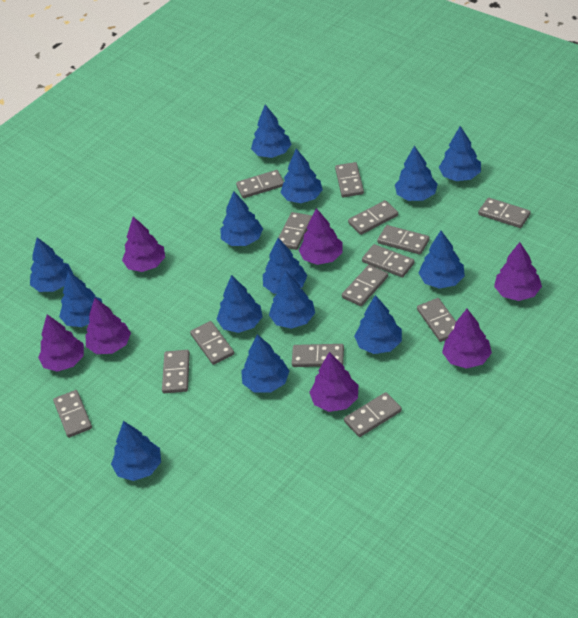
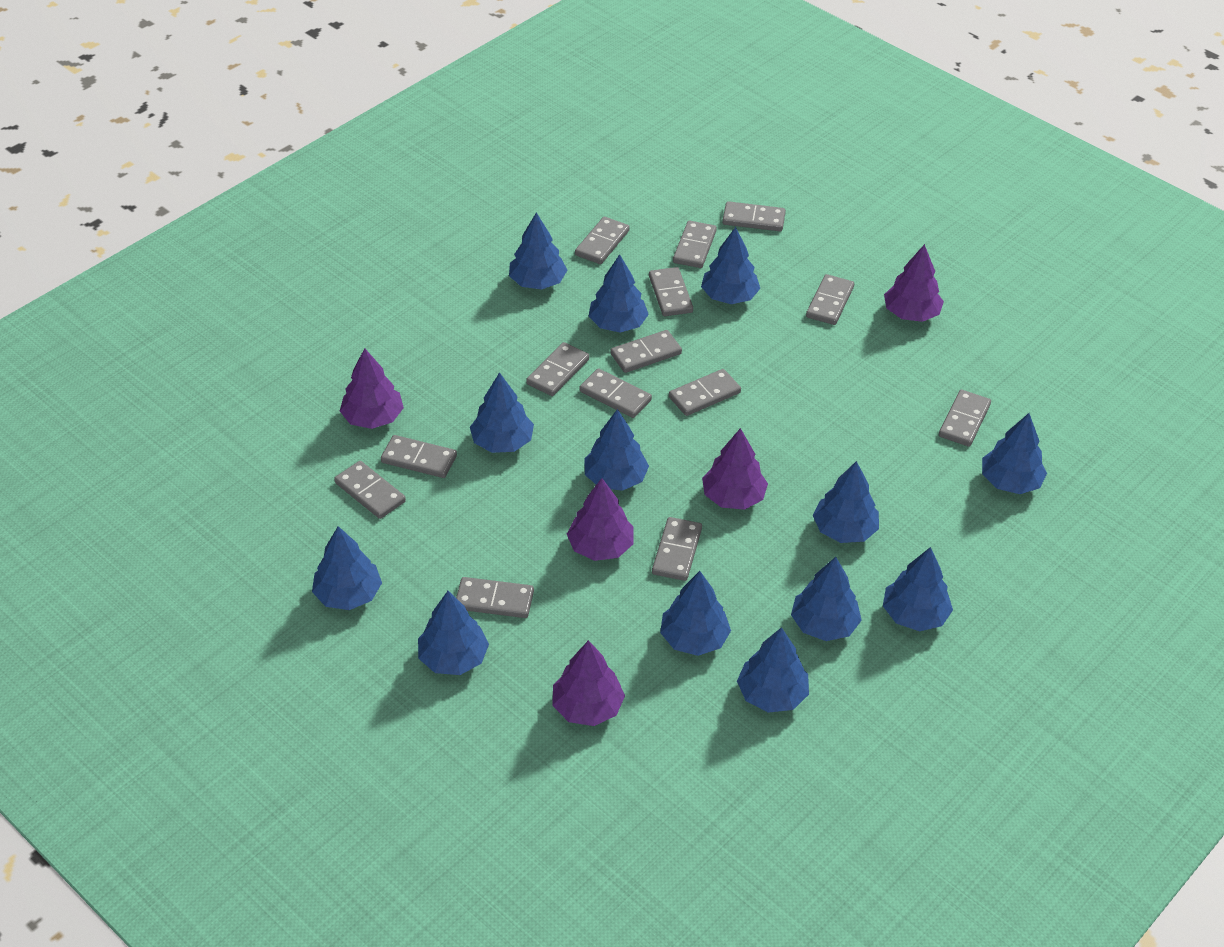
blue tree: 14 -> 13
purple tree: 7 -> 5

